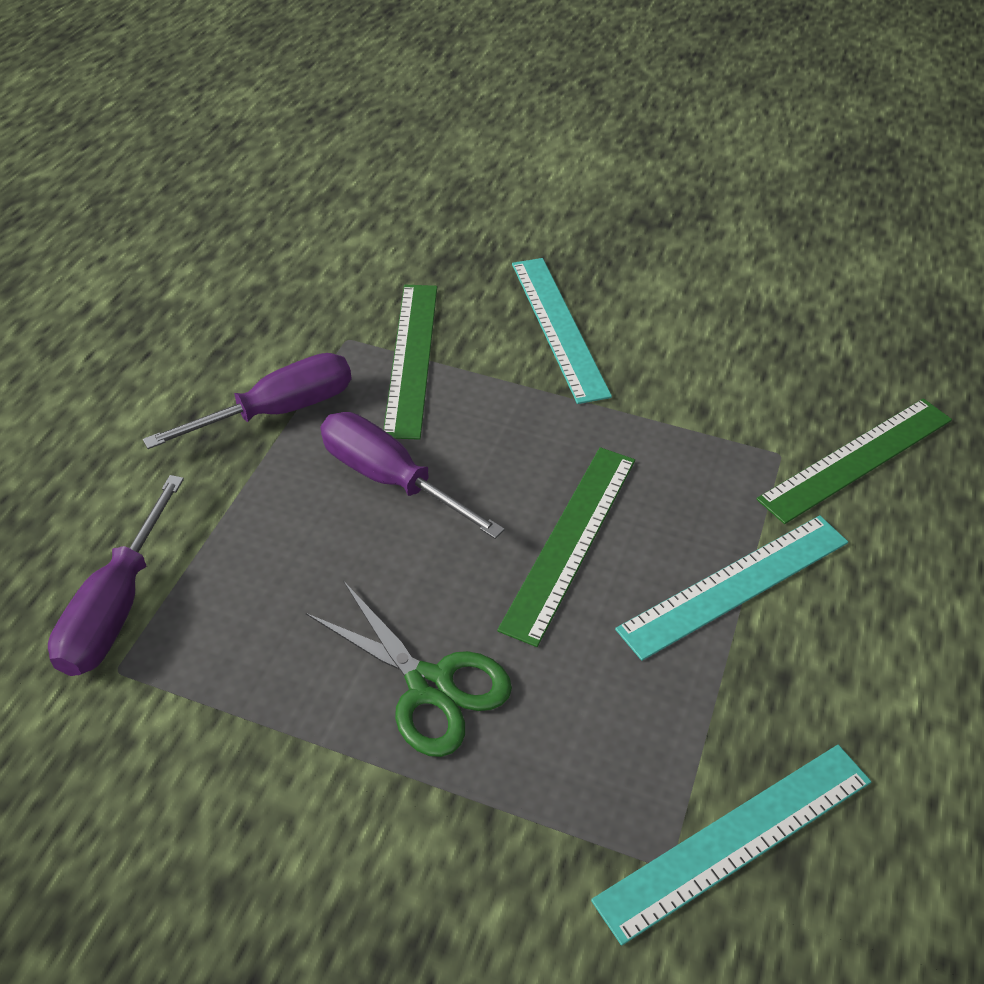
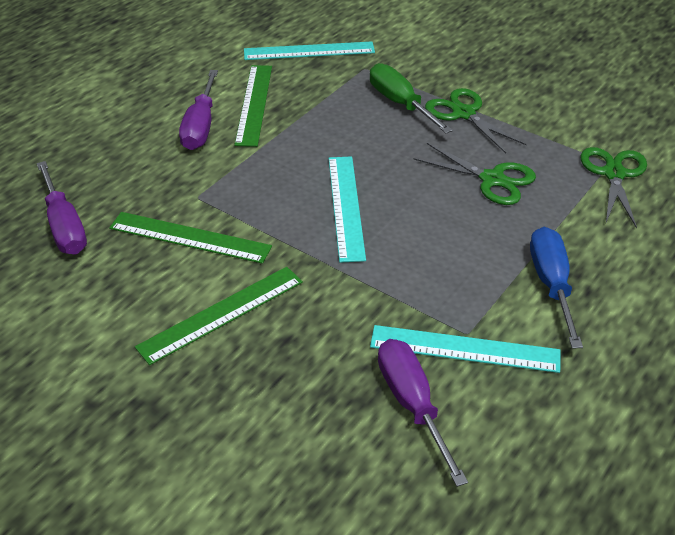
blue screwdriver: 0 -> 1
green scissors: 1 -> 3
green screwdriver: 0 -> 1

